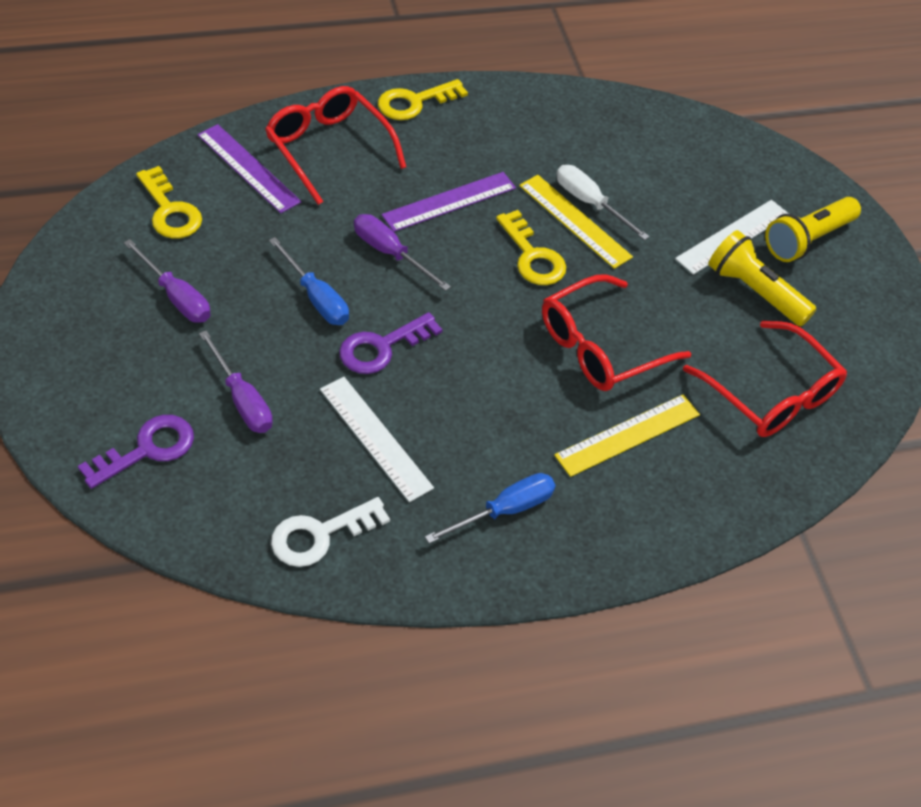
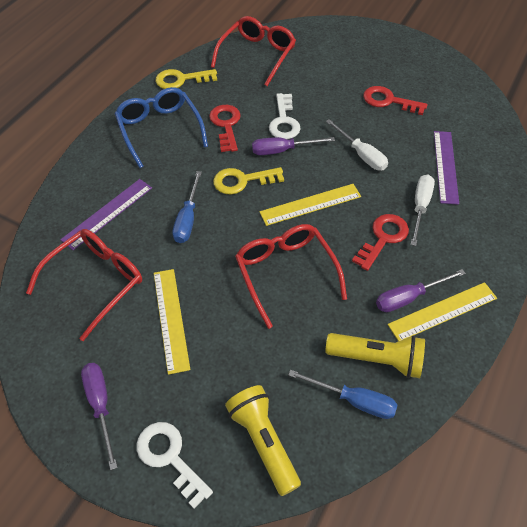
blue glasses: 0 -> 1
purple key: 2 -> 0
red key: 0 -> 3
white key: 1 -> 2
white ruler: 2 -> 0
white screwdriver: 1 -> 2
yellow key: 3 -> 2
yellow ruler: 2 -> 3

